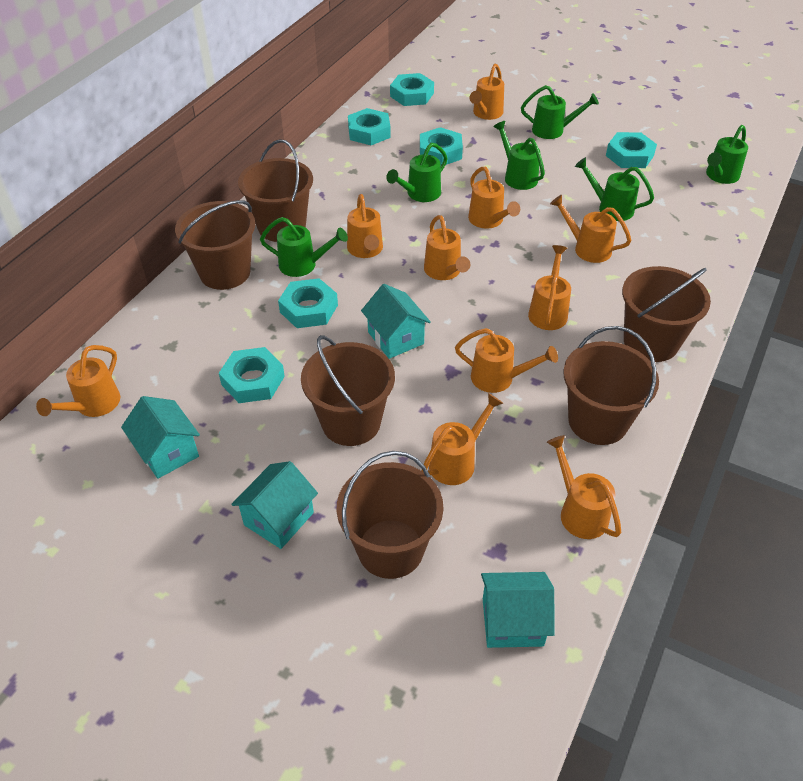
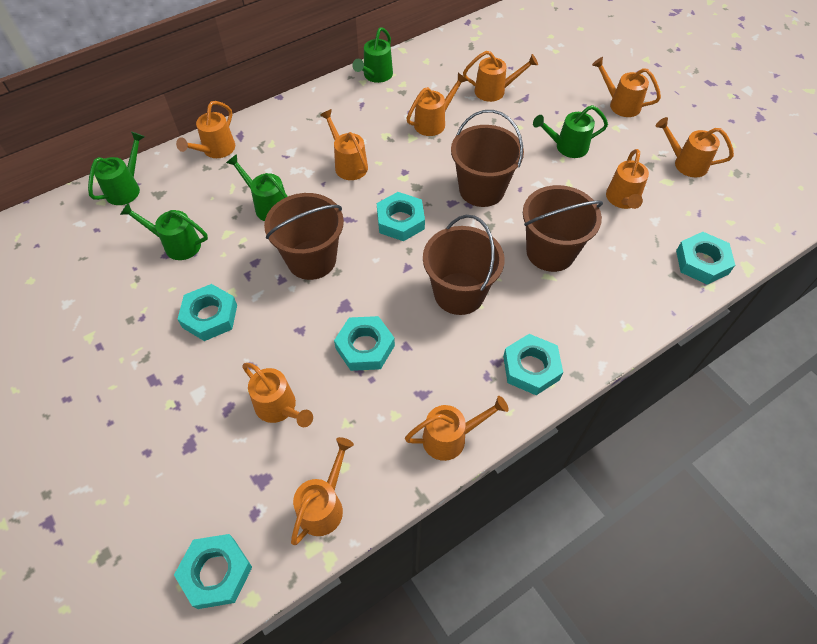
brown bucket: 6 -> 4
green watering can: 6 -> 5
turquoise house: 4 -> 0

